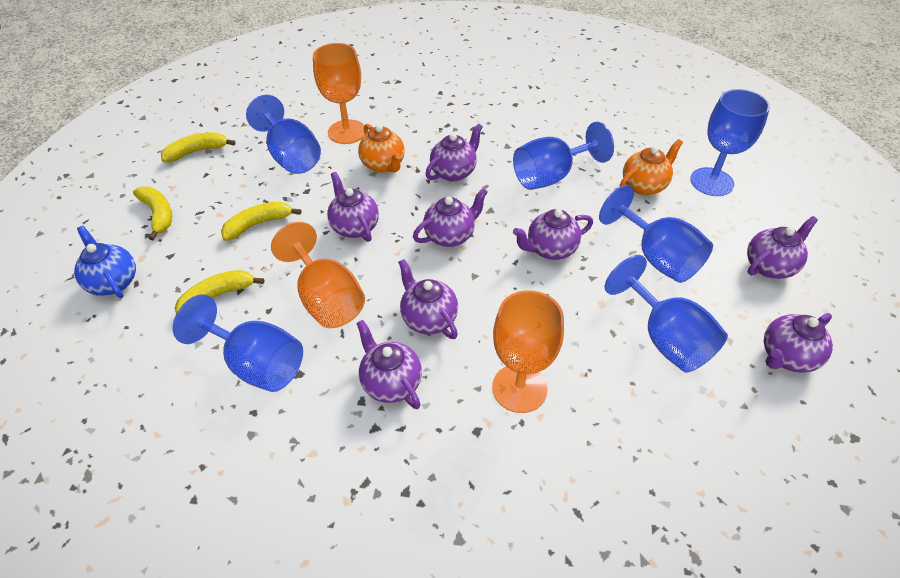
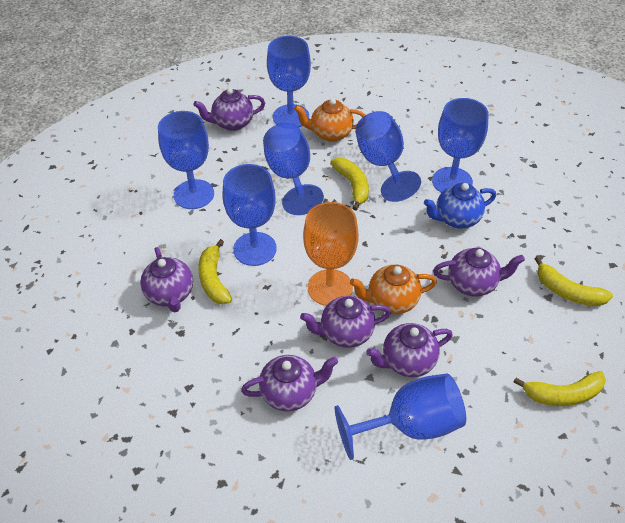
blue goblet: 6 -> 7
orange goblet: 3 -> 1
purple teapot: 8 -> 6

